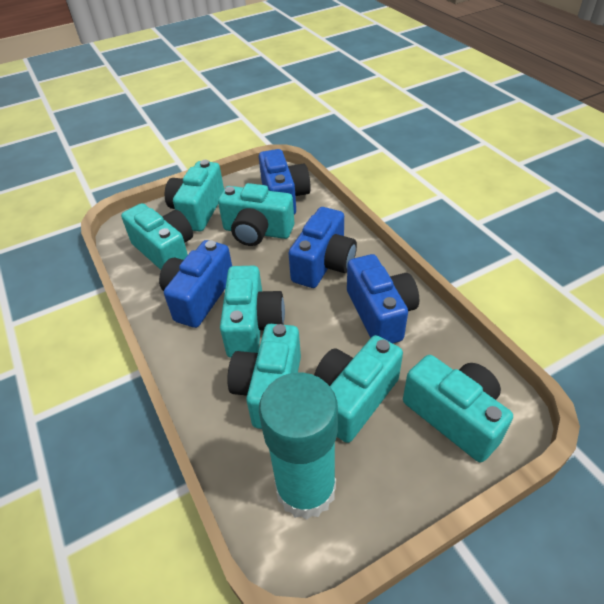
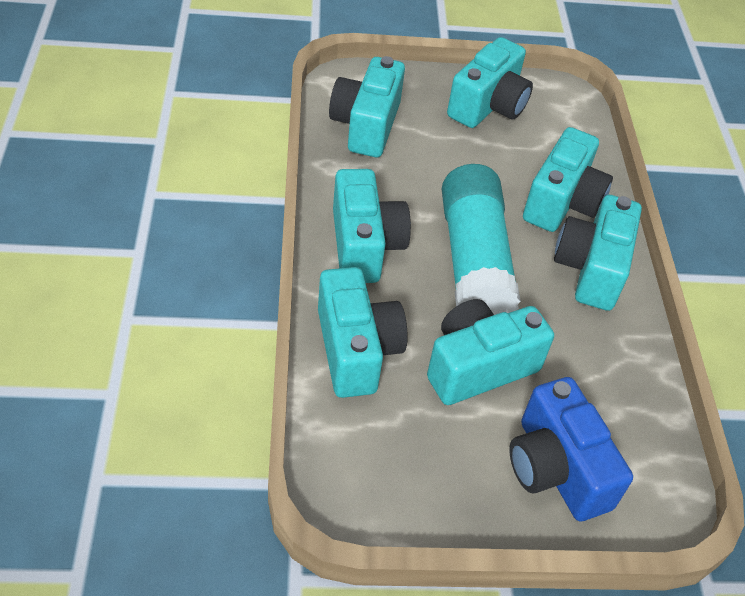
blue camera: 4 -> 1

